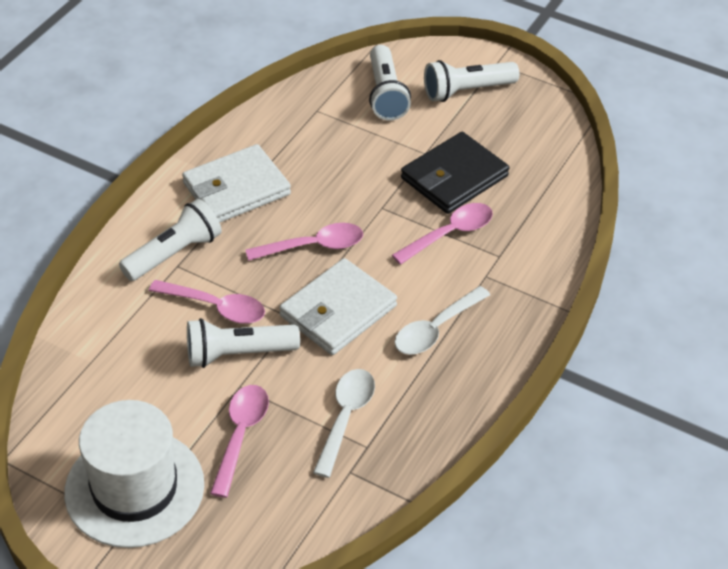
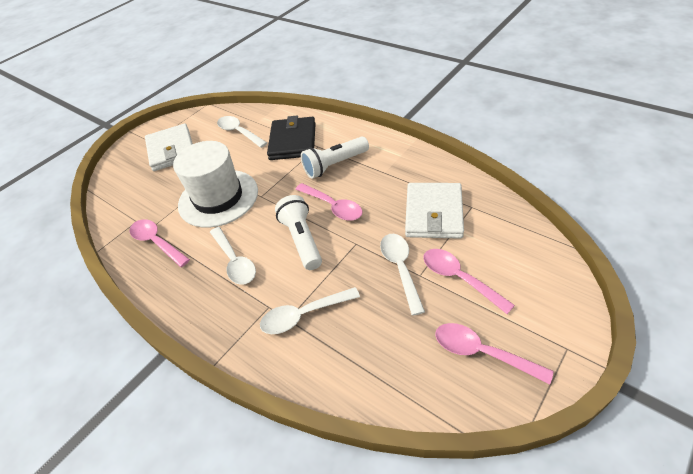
white flashlight: 4 -> 2
white spoon: 2 -> 4

